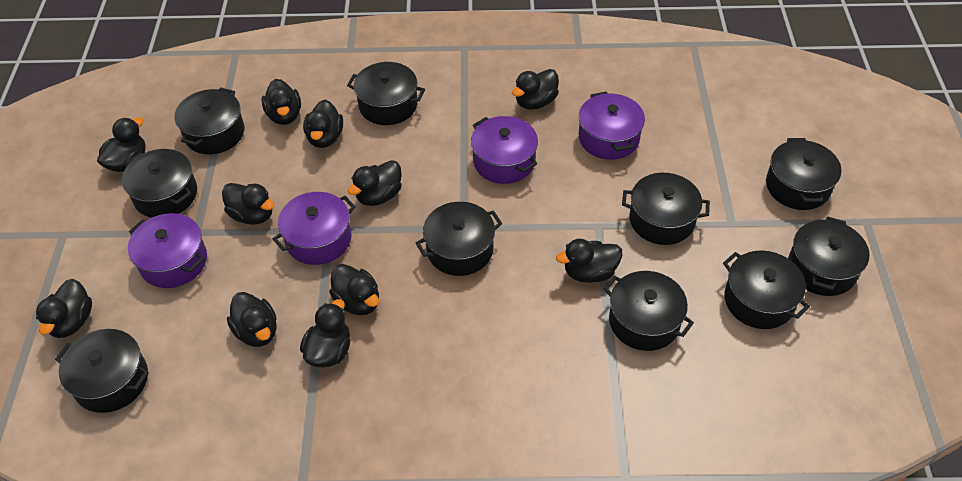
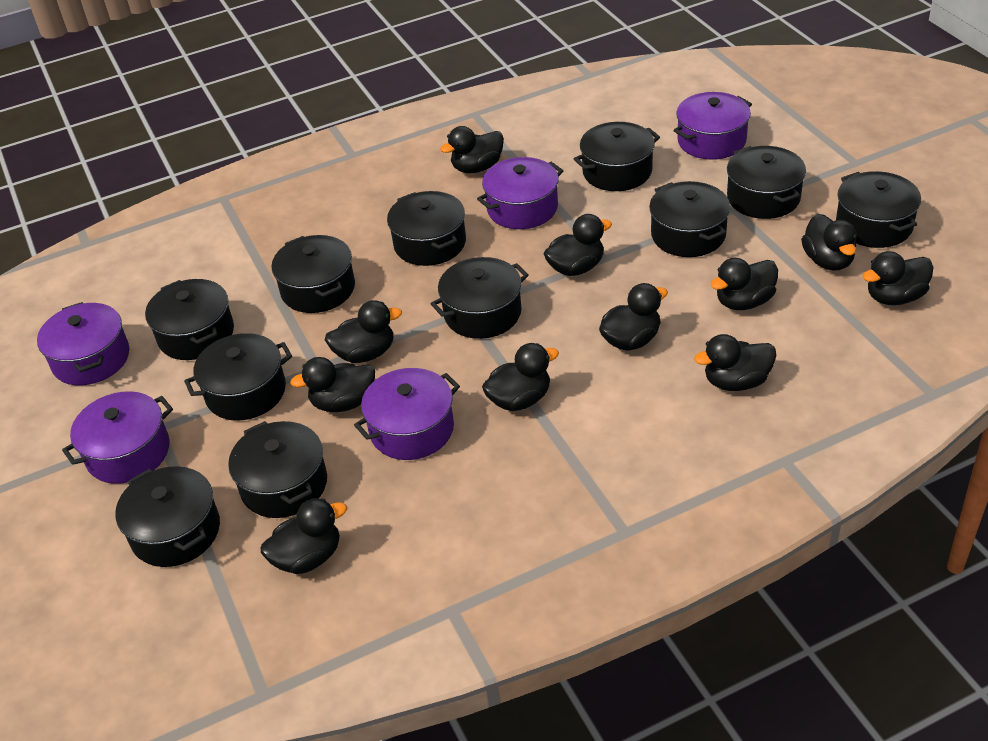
black pot: 10 -> 11
purple pot: 4 -> 5

